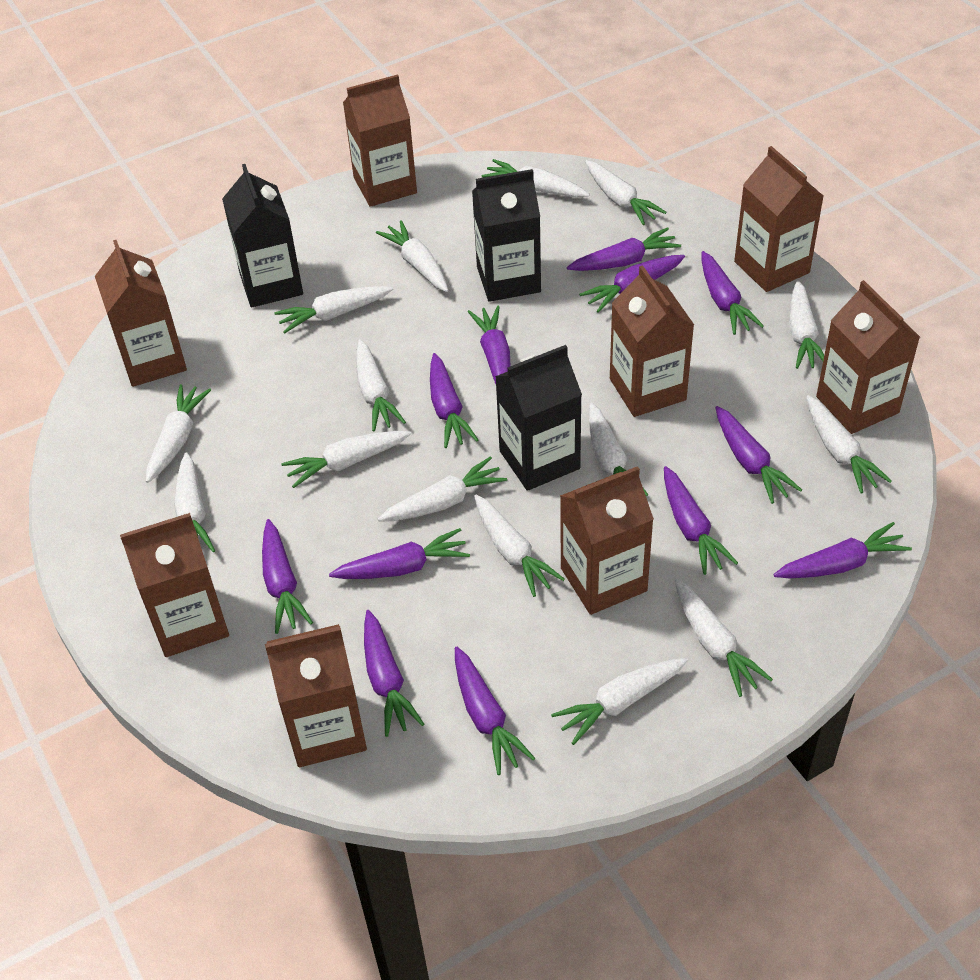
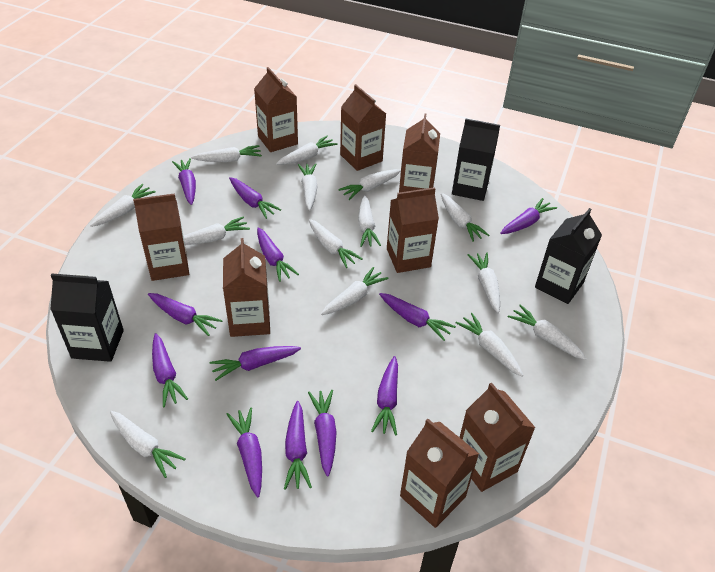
white carrot: 15 -> 14

